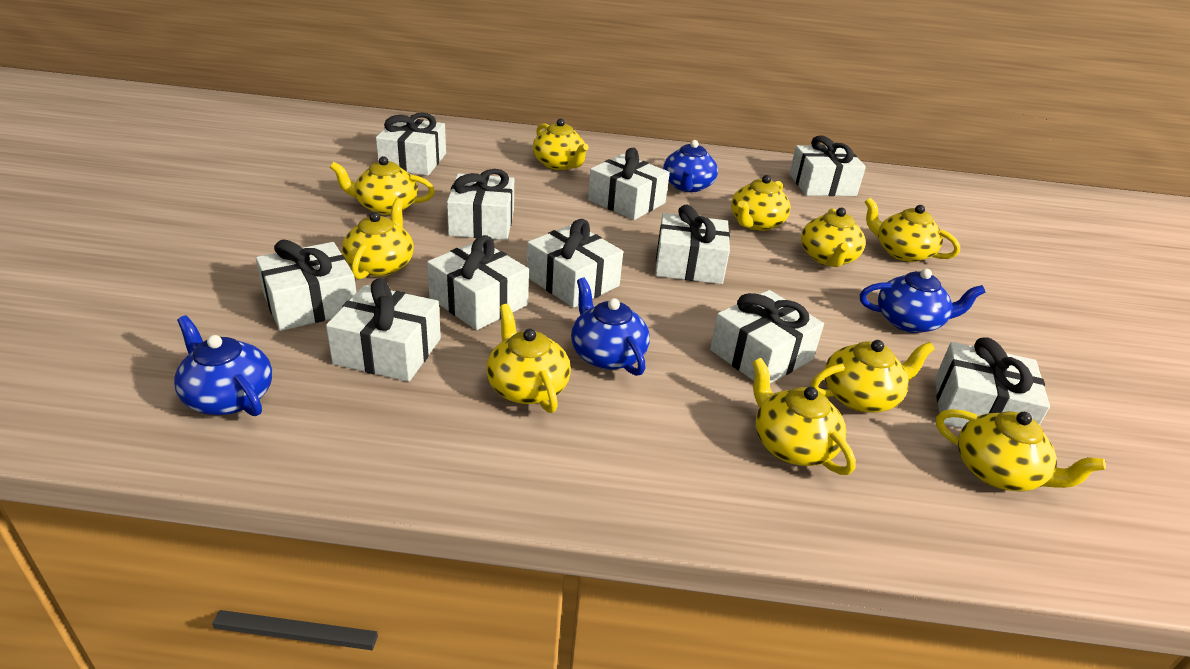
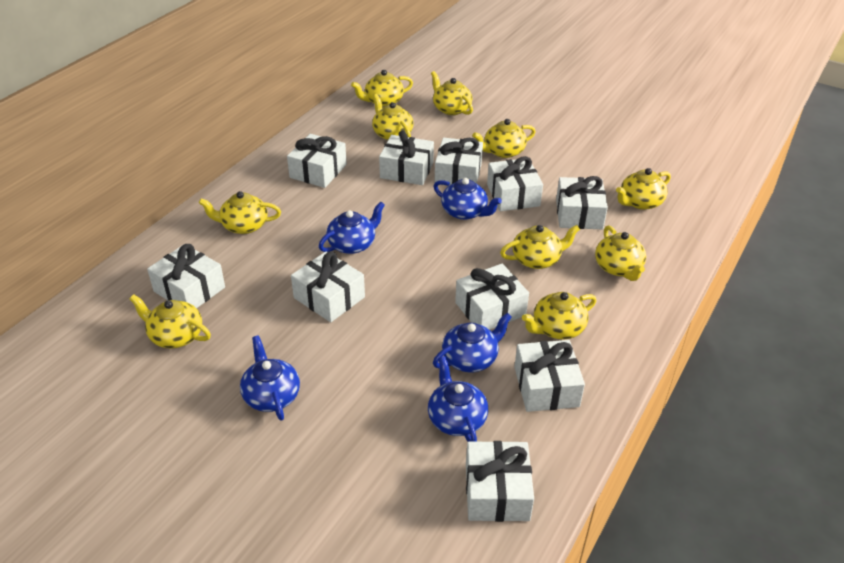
blue teapot: 4 -> 5
white gift: 11 -> 10

